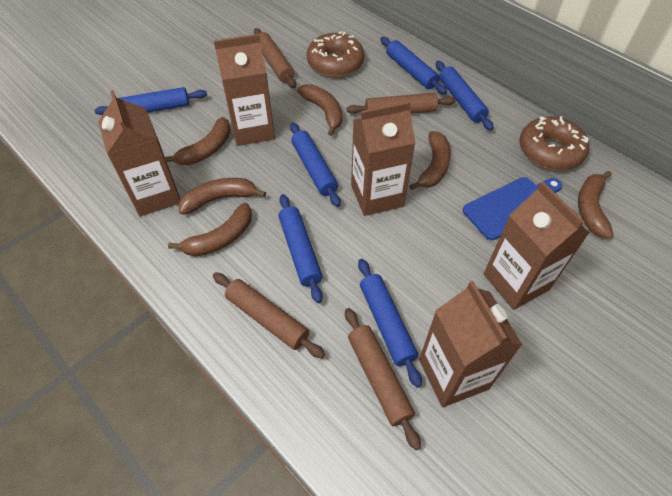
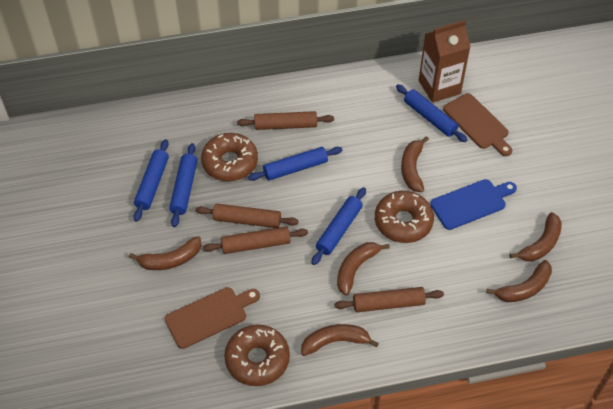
blue rolling pin: 6 -> 5
brown carton: 5 -> 1
brown cutting board: 0 -> 2
brown donut: 2 -> 3

